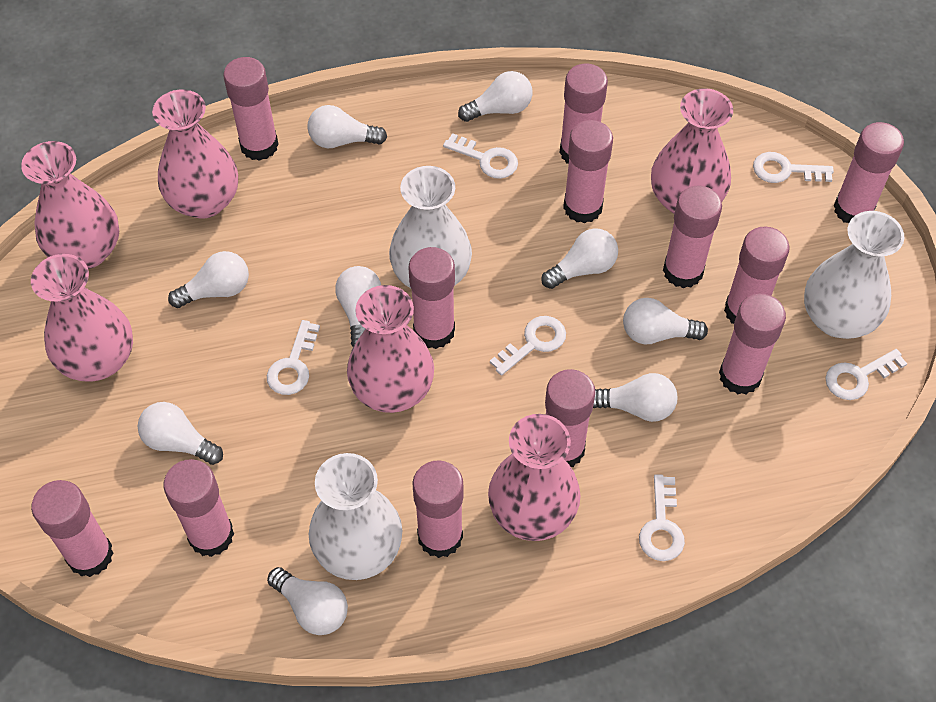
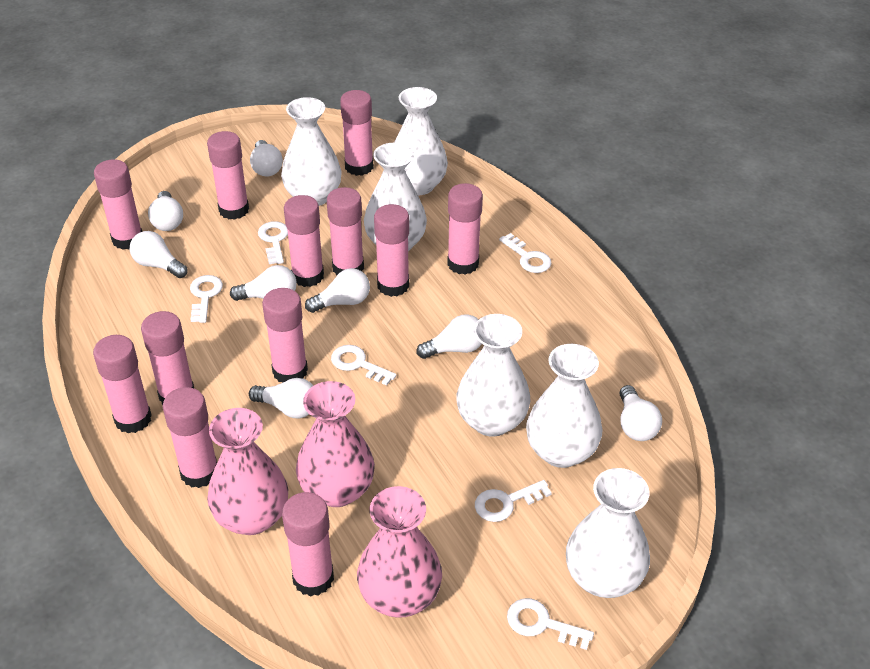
pink vase: 6 -> 3
white light bulb: 9 -> 8
white vase: 3 -> 6

